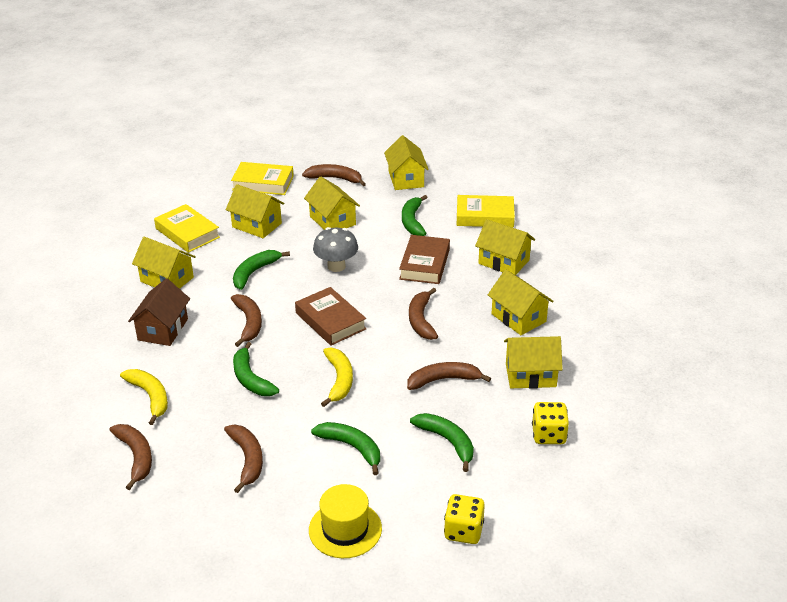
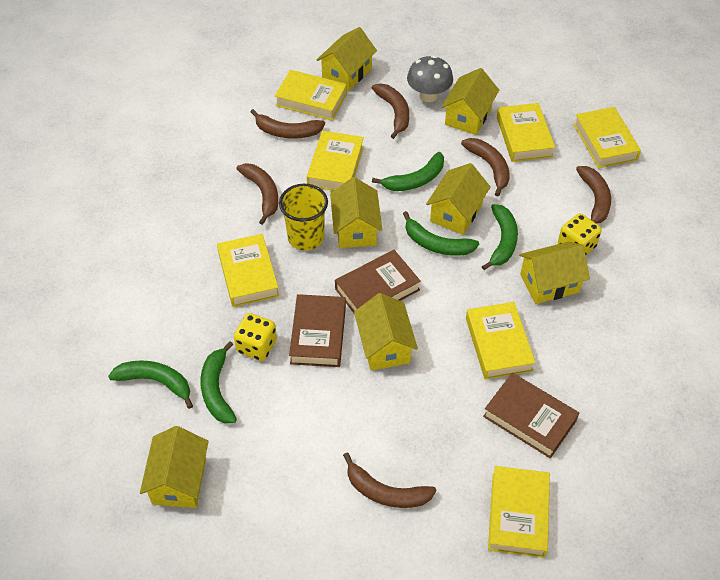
brown book: 2 -> 3
brown house: 1 -> 0
yellow banana: 2 -> 0
yellow book: 3 -> 7
yellow cup: 0 -> 1
yellow hat: 1 -> 0

